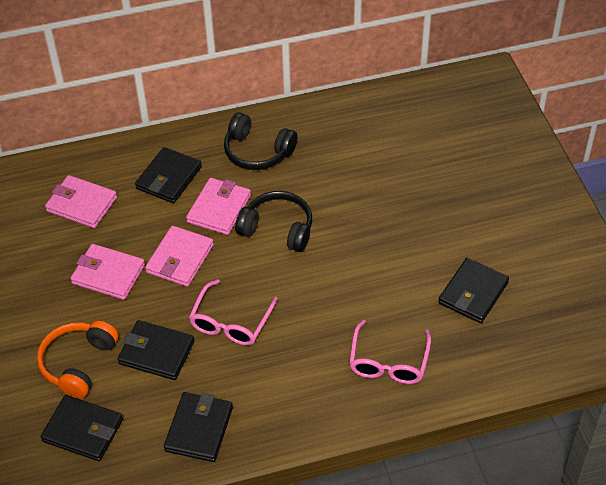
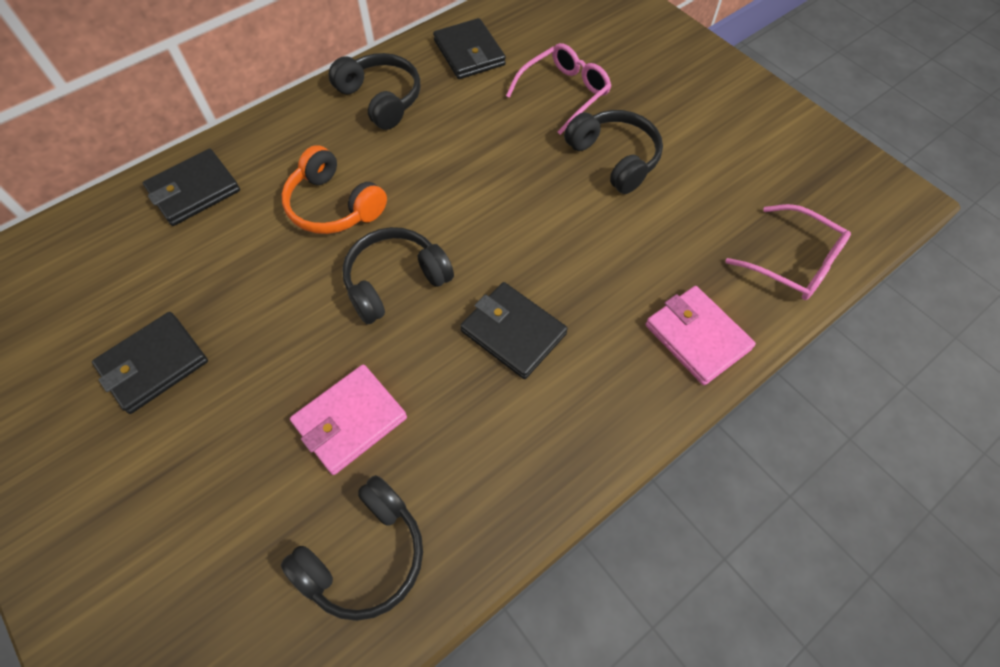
black headphones: 2 -> 4
black wallet: 5 -> 4
pink wallet: 4 -> 2

